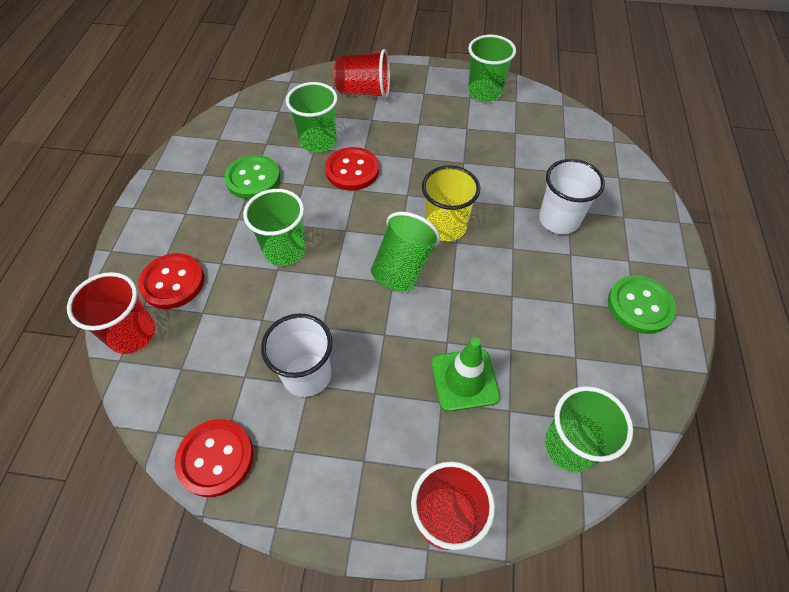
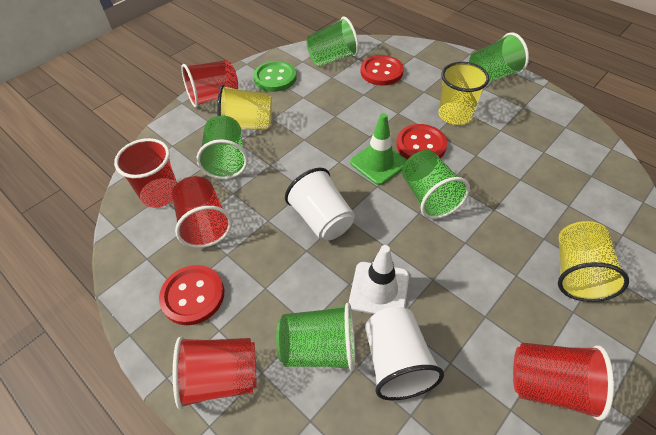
green button: 2 -> 1
red cup: 3 -> 5
white traffic cone: 0 -> 1
yellow cup: 1 -> 3

